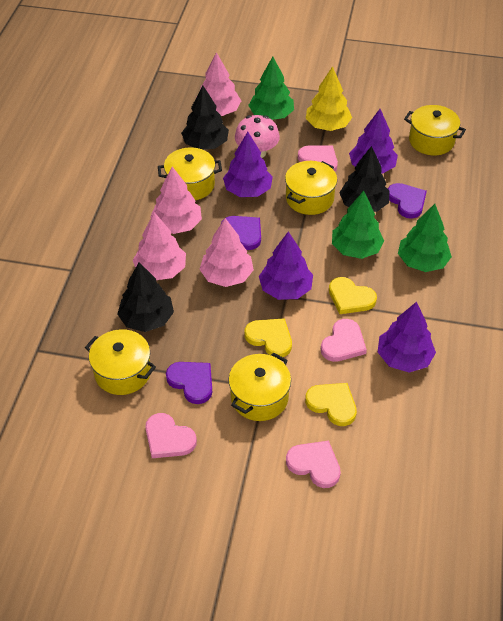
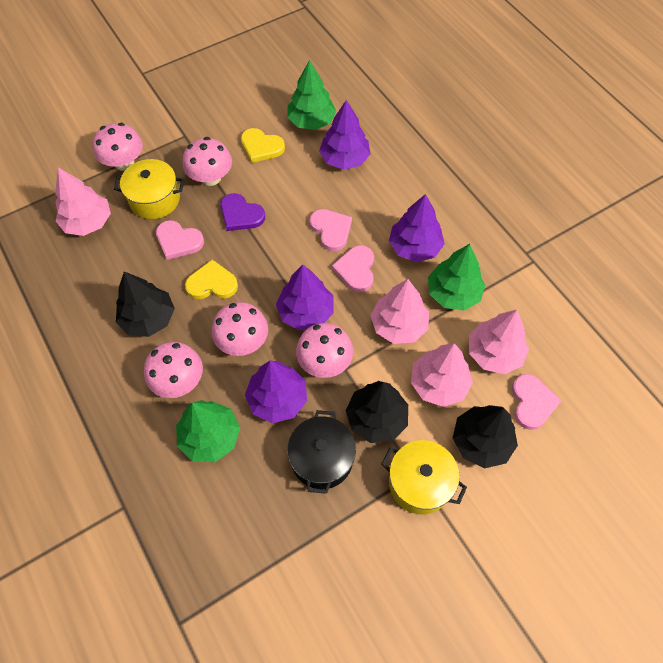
black pot: 0 -> 1
pink mushroom: 1 -> 5
purple heart: 3 -> 1
yellow heart: 3 -> 2
yellow pot: 5 -> 2
yellow tree: 1 -> 0

